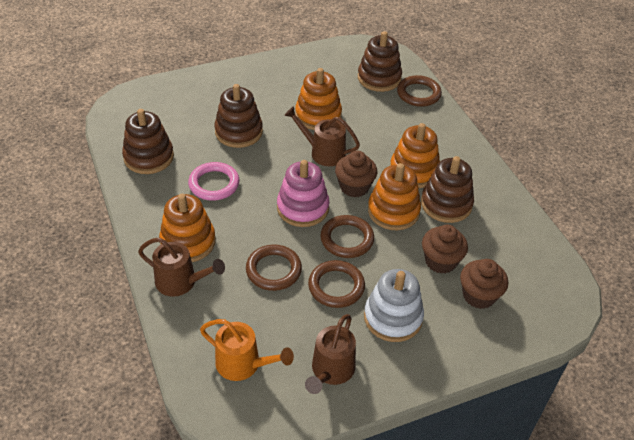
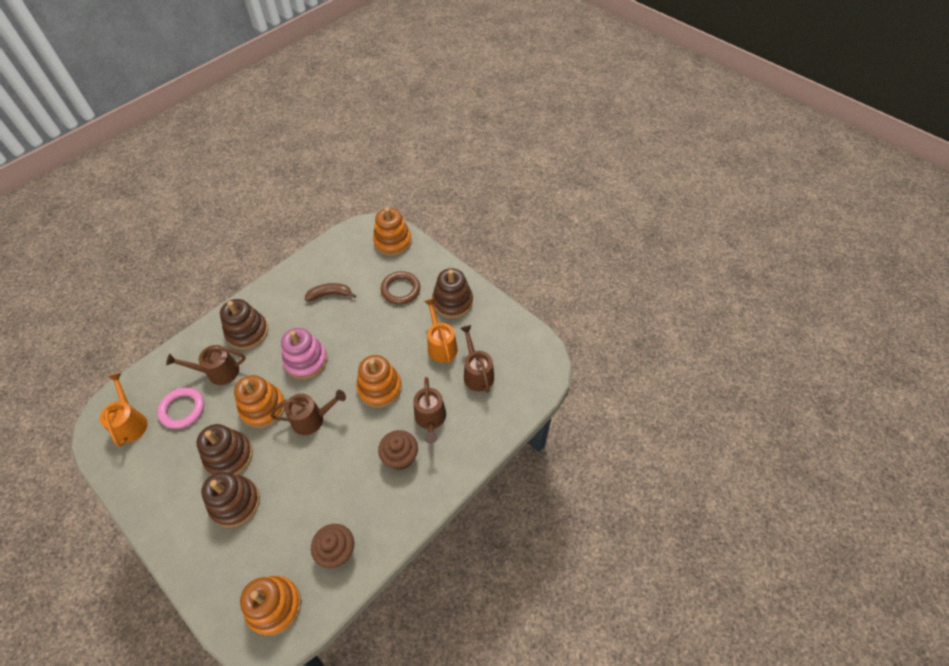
brown banana: 0 -> 1
brown cupcake: 3 -> 2
brown ring: 4 -> 1
brown watering can: 3 -> 4
orange watering can: 1 -> 2
white stacking toy: 1 -> 0

